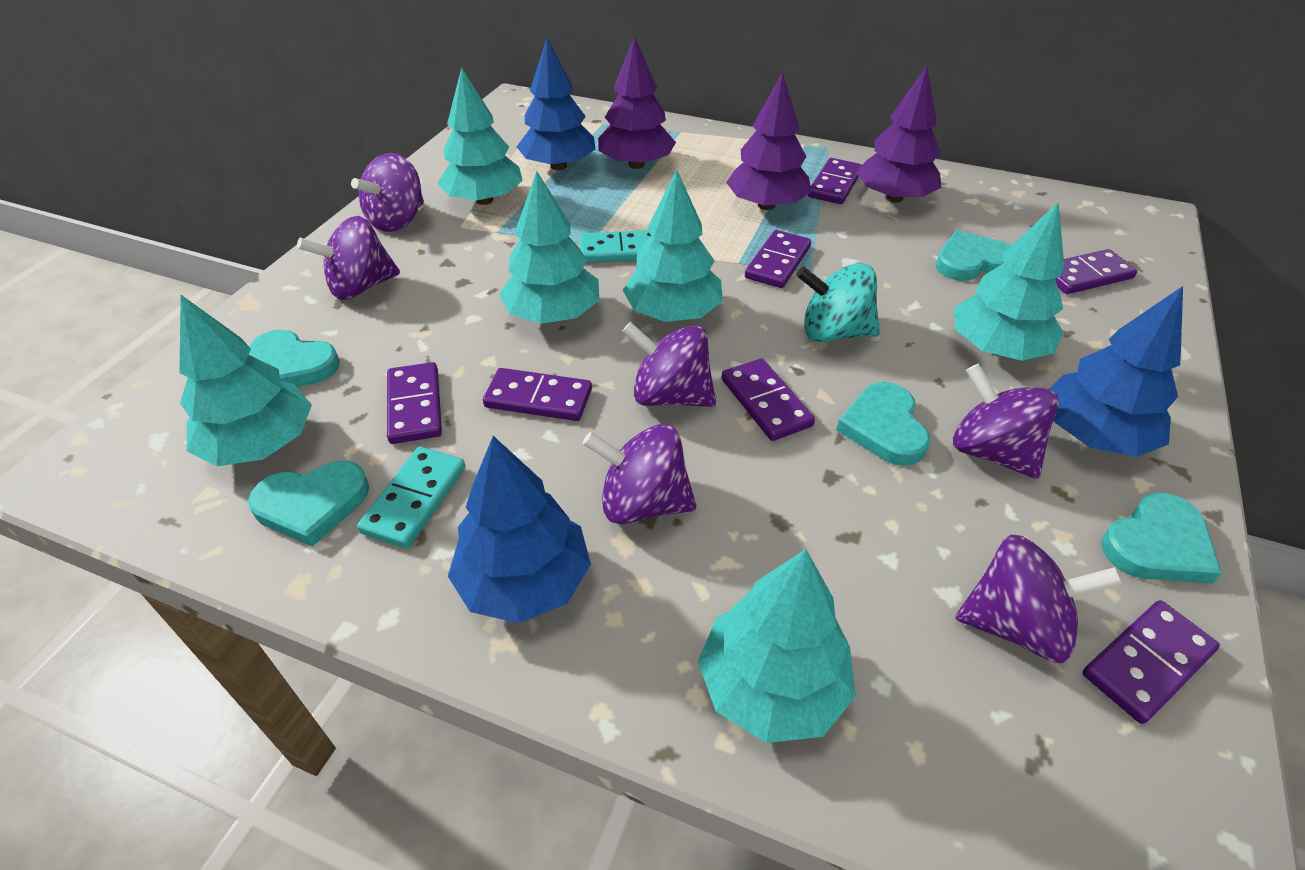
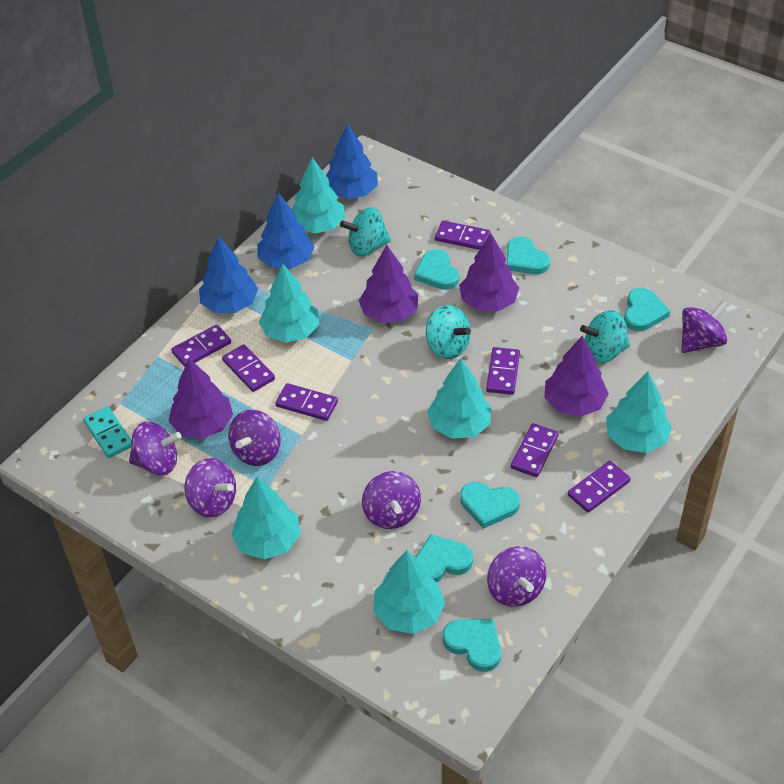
purple tree: 3 -> 4
turquoise domino: 2 -> 1
turquoise heart: 5 -> 6
turquoise spinning top: 1 -> 3

